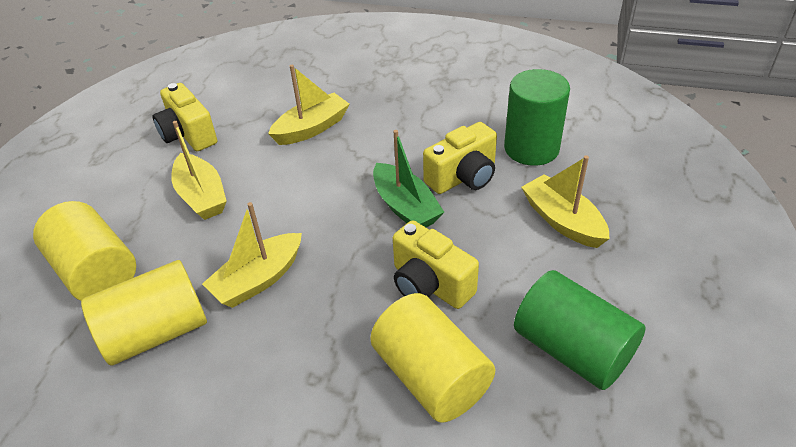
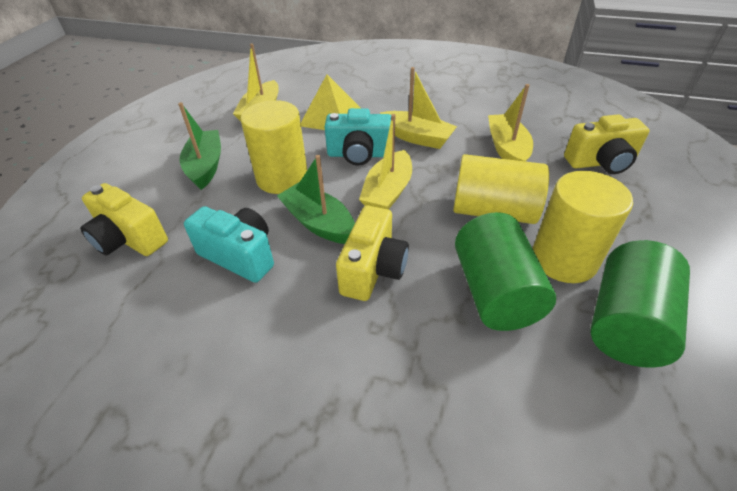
green boat: 1 -> 2
turquoise camera: 0 -> 2
yellow pyramid: 0 -> 1

